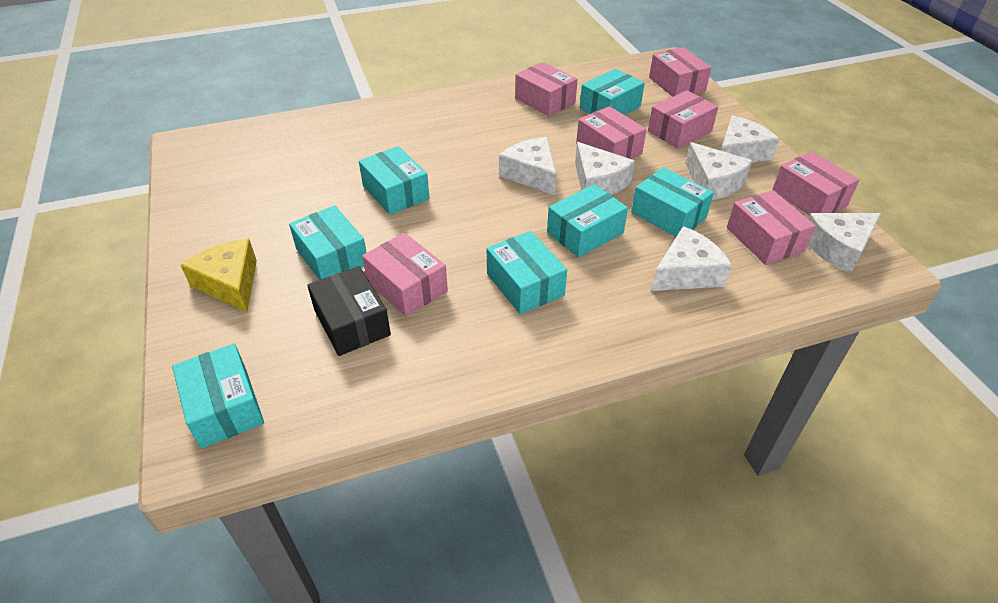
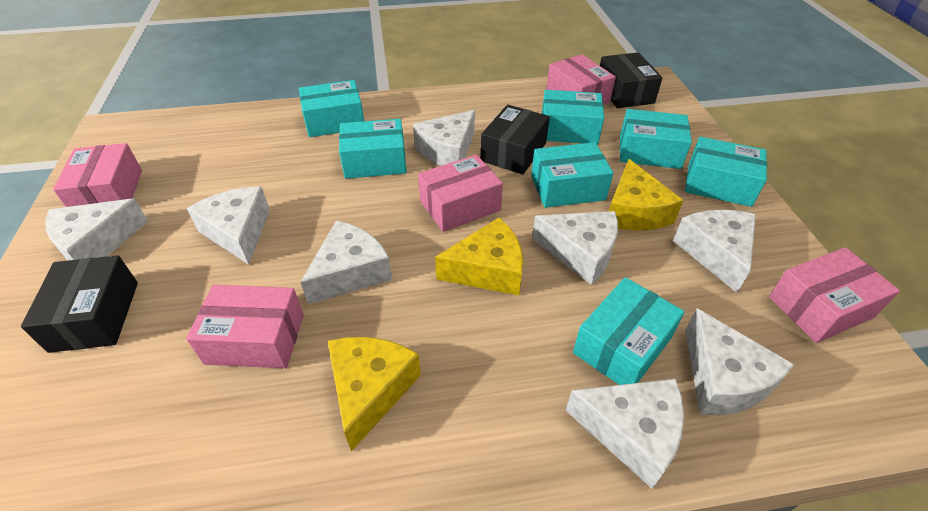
black box: 1 -> 3
pink box: 7 -> 5
white cheese: 6 -> 8
yellow cheese: 1 -> 3

